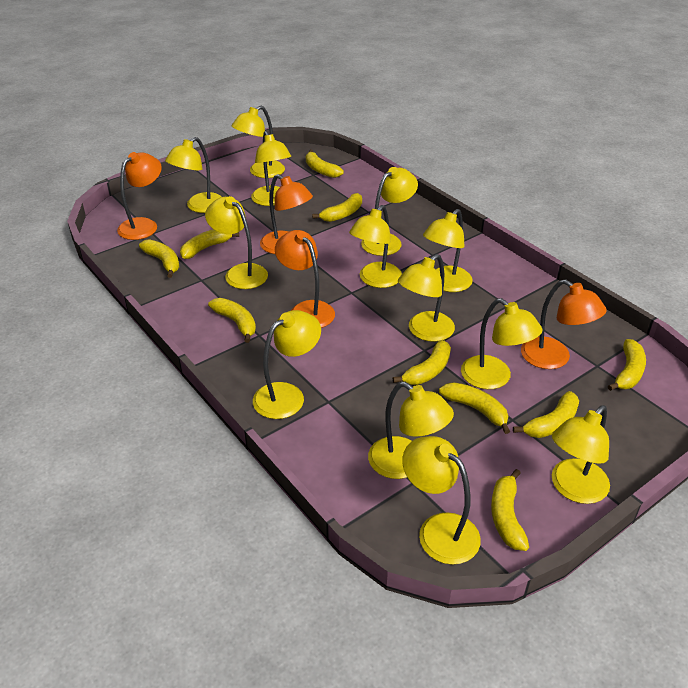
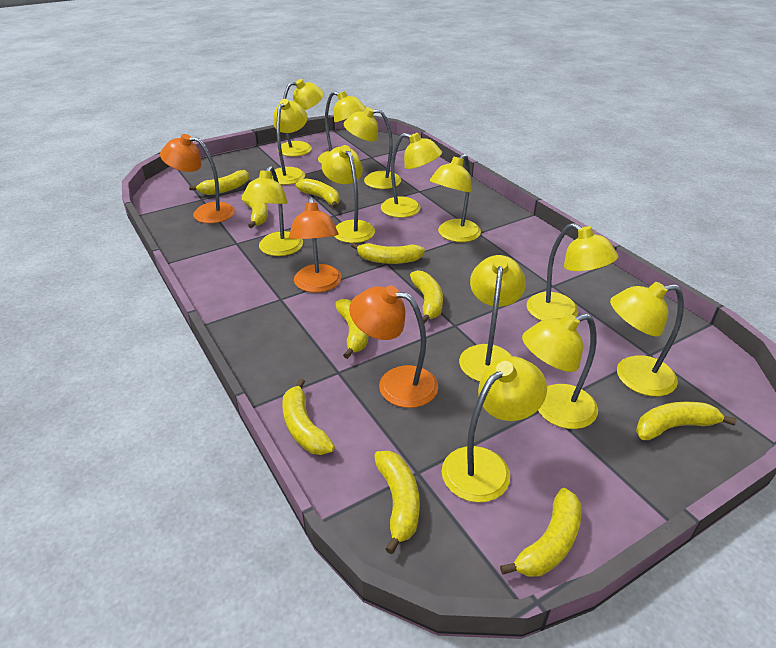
orange lamp: 4 -> 3

